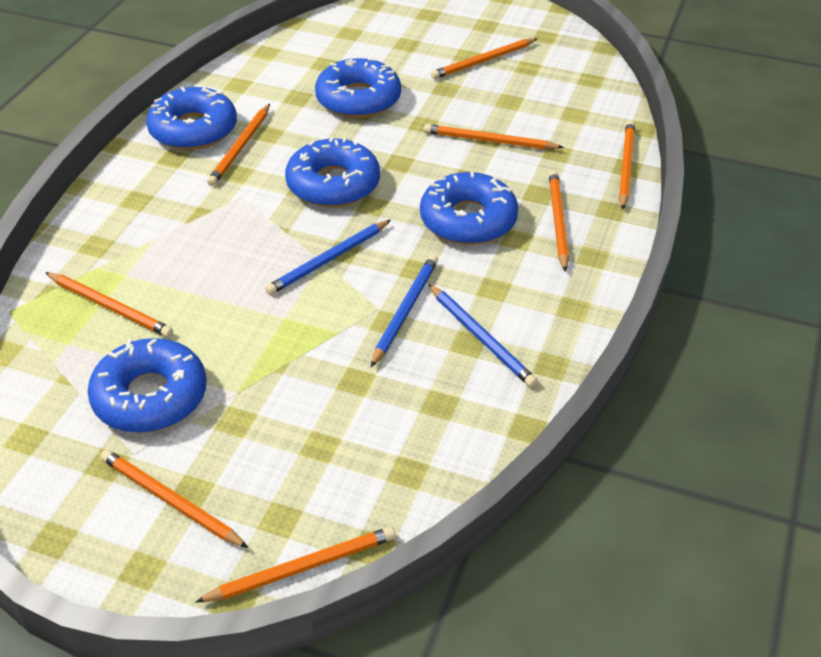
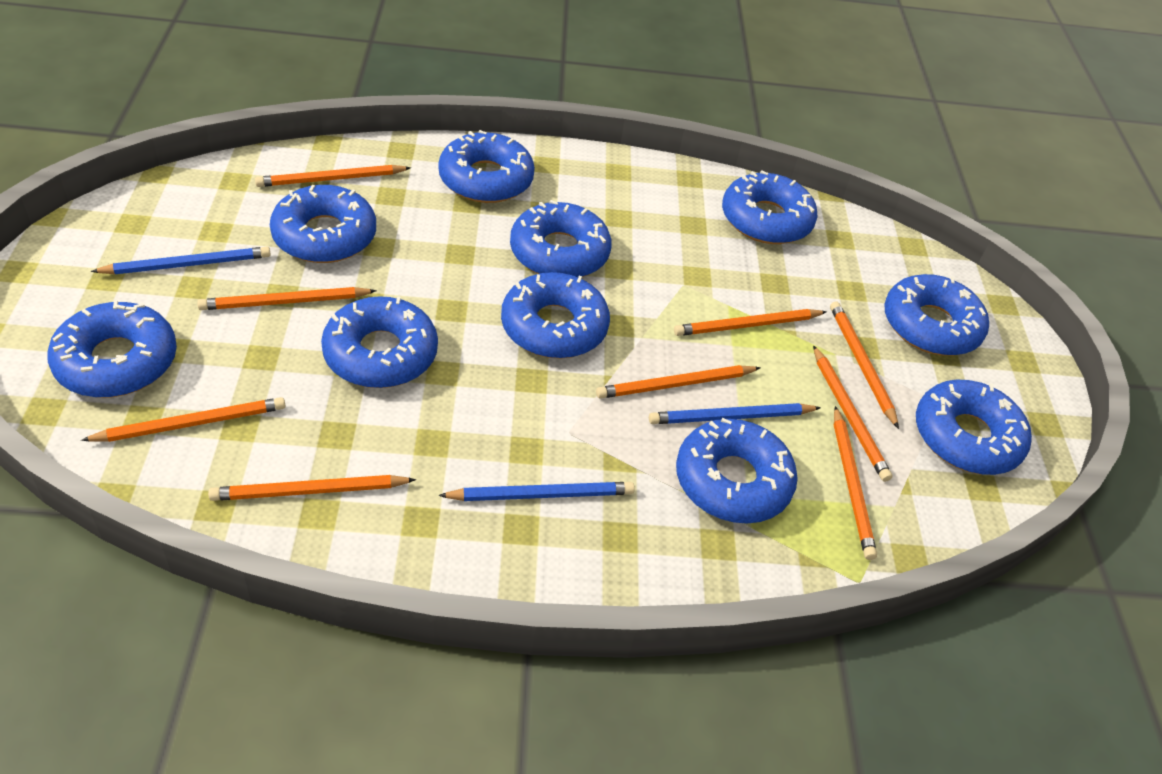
blue donut: 5 -> 10
orange pencil: 8 -> 9

